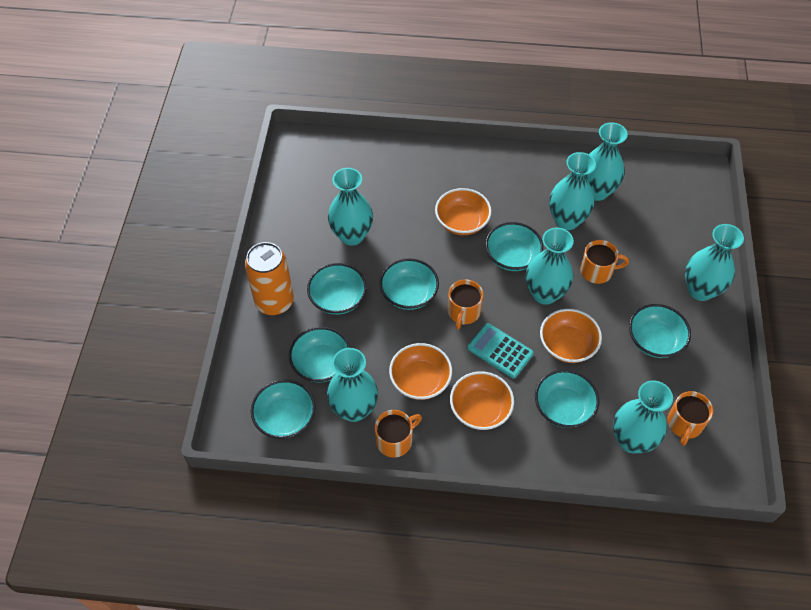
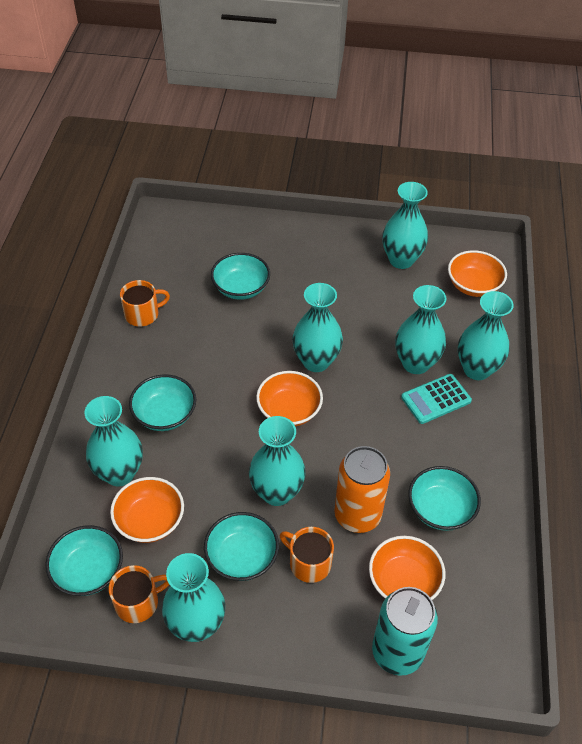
orange mug: 4 -> 3
turquoise bowl: 7 -> 5
turquoise can: 0 -> 1

